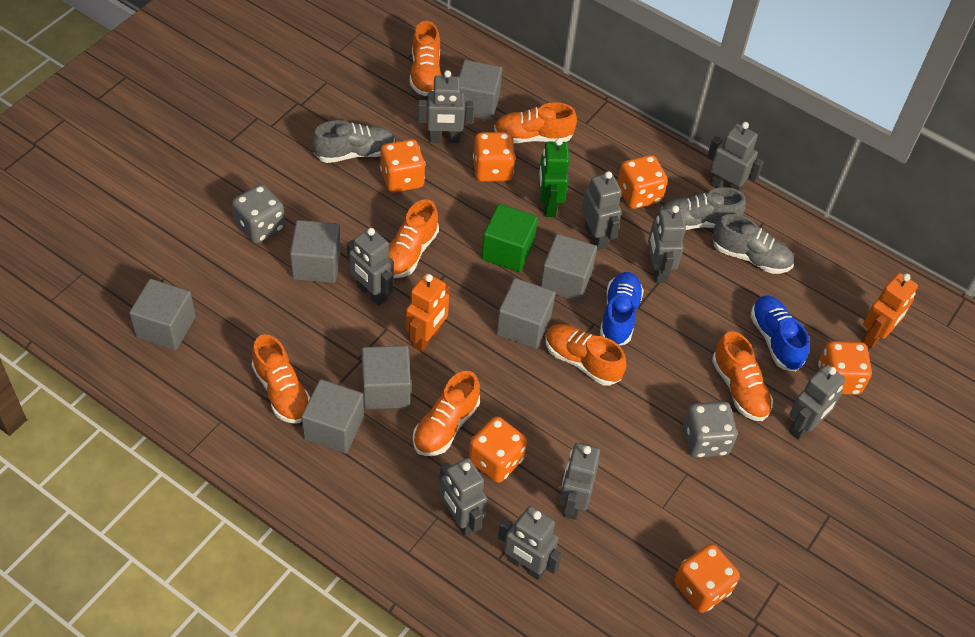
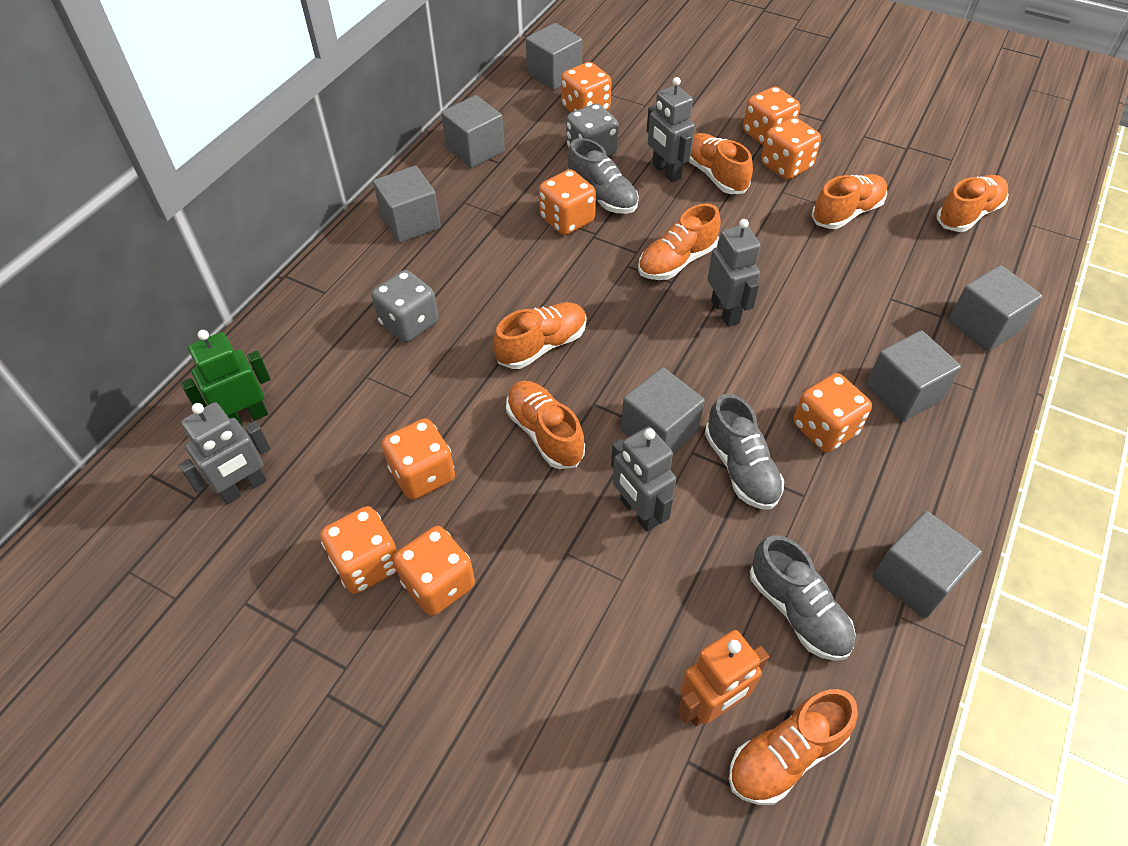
blue shoe: 2 -> 0
green cube: 1 -> 0
grey robot: 9 -> 4
orange dice: 6 -> 8
orange robot: 2 -> 1

